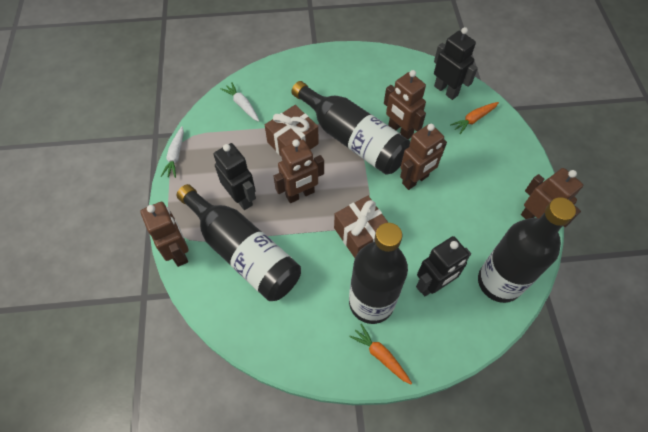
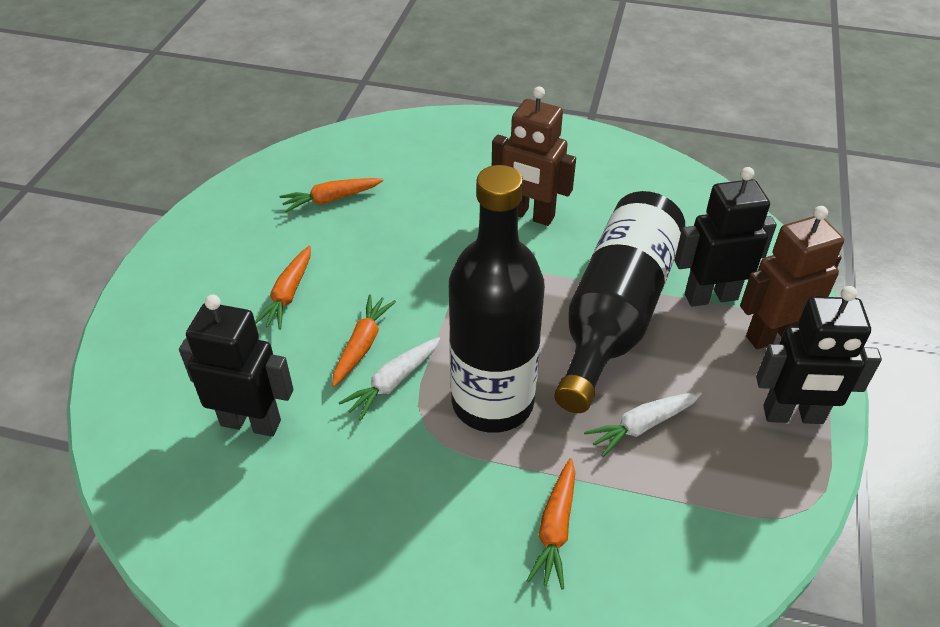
black bottle: 4 -> 2
brown gift: 2 -> 0
brown robot: 5 -> 2
orange carrot: 2 -> 4

